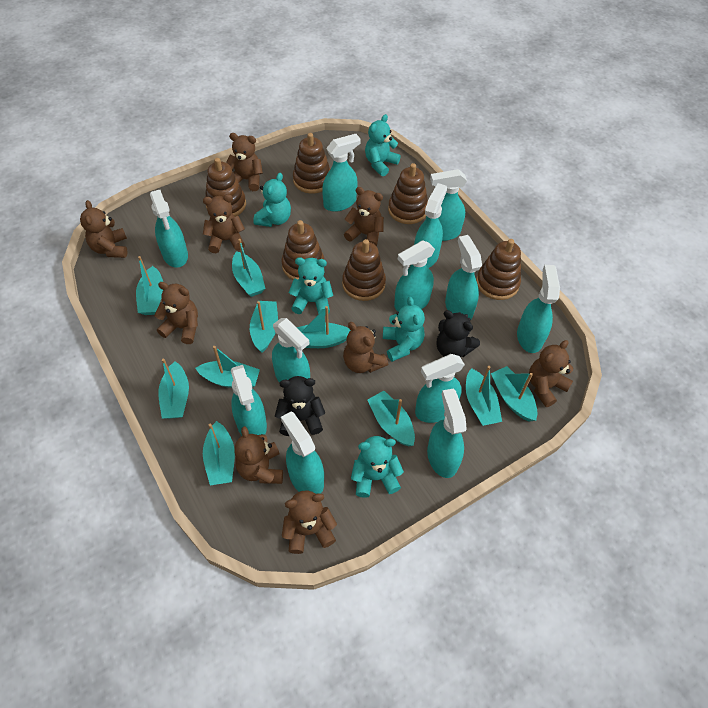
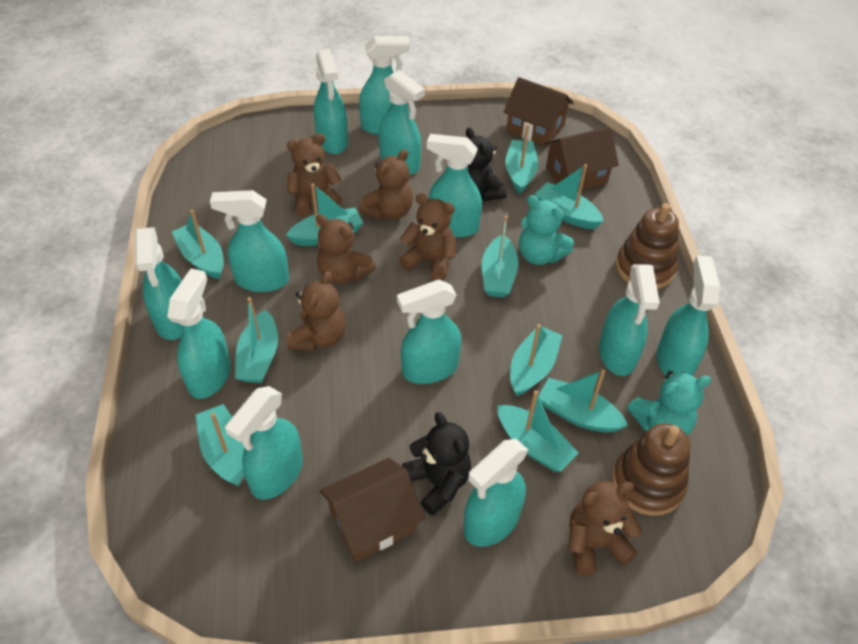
brown house: 0 -> 3
brown stacking toy: 6 -> 2
brown teddy bear: 9 -> 6
turquoise teddy bear: 5 -> 2

